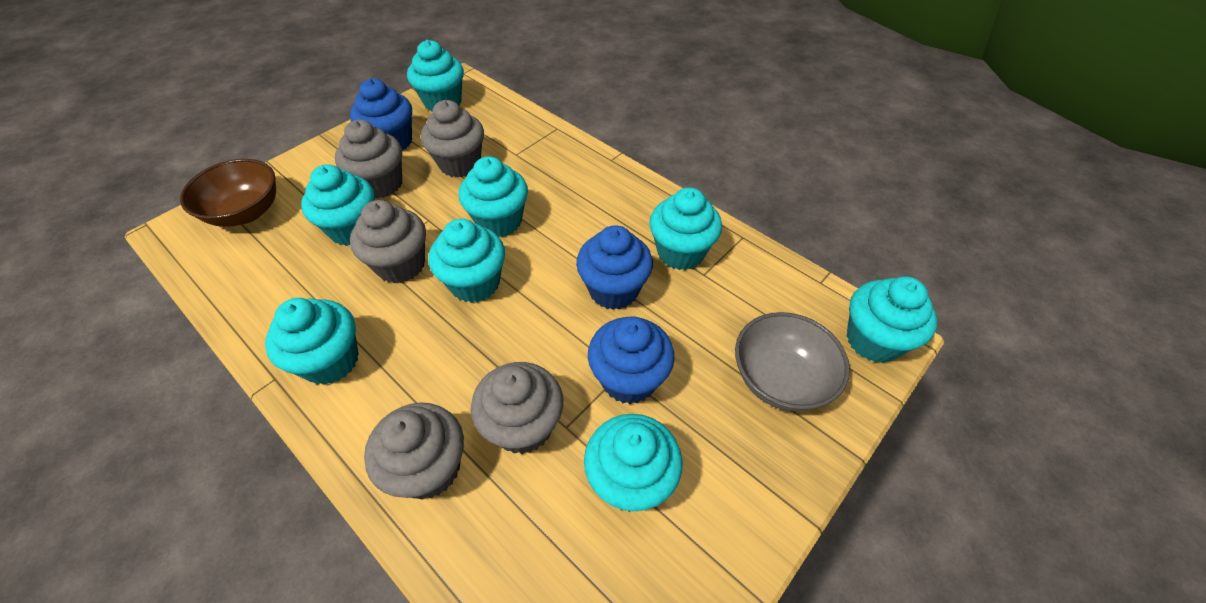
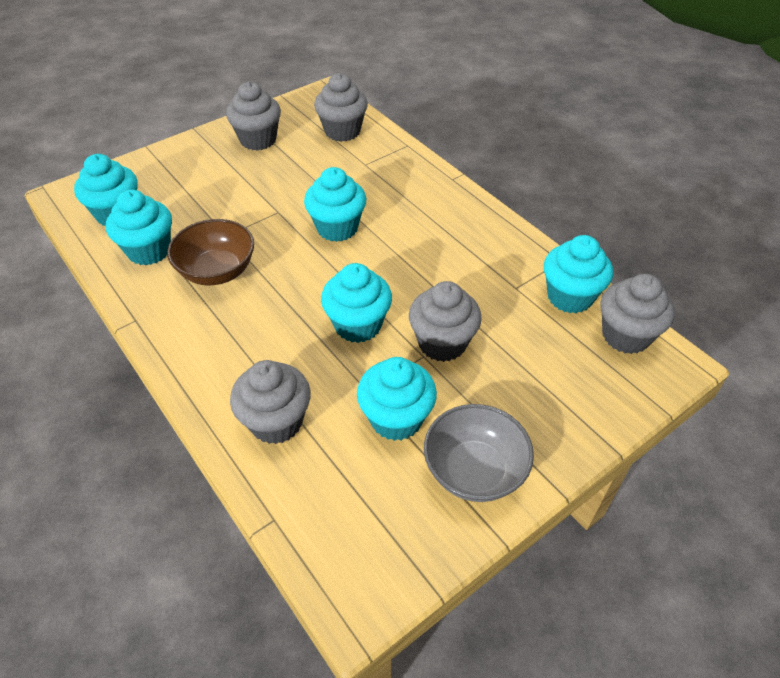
blue cupcake: 3 -> 0
turquoise cupcake: 8 -> 6

